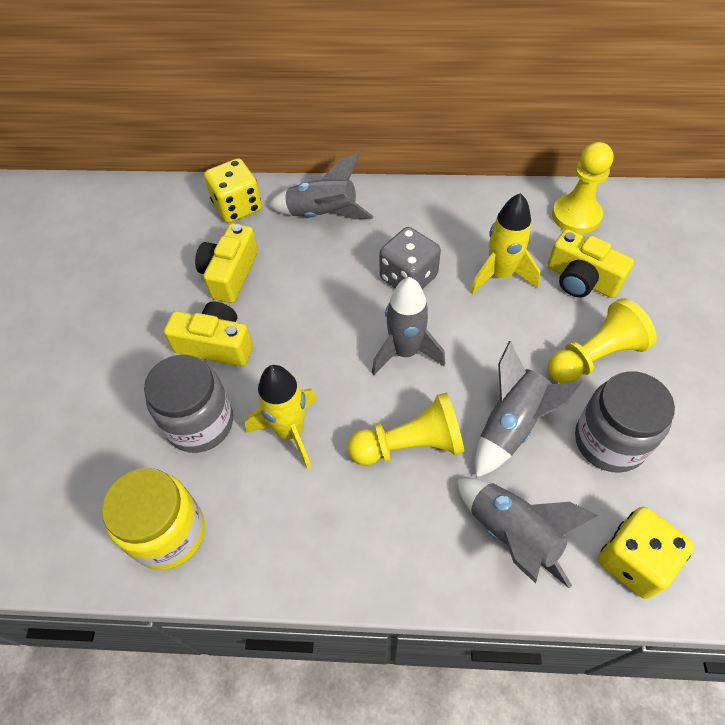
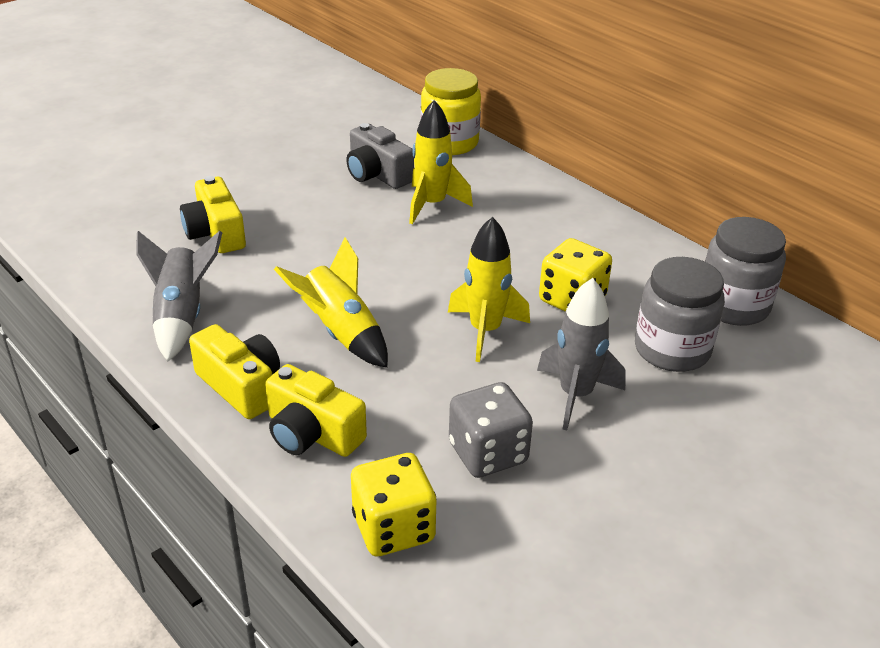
grey camera: 0 -> 1
grey rocket: 4 -> 2
yellow pawn: 3 -> 0
yellow rocket: 2 -> 3

